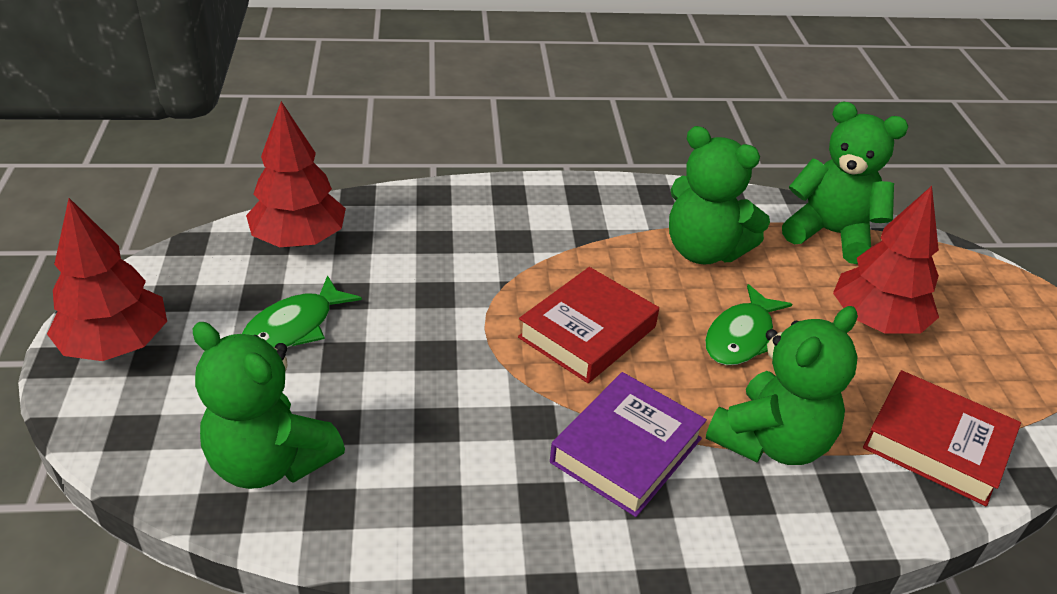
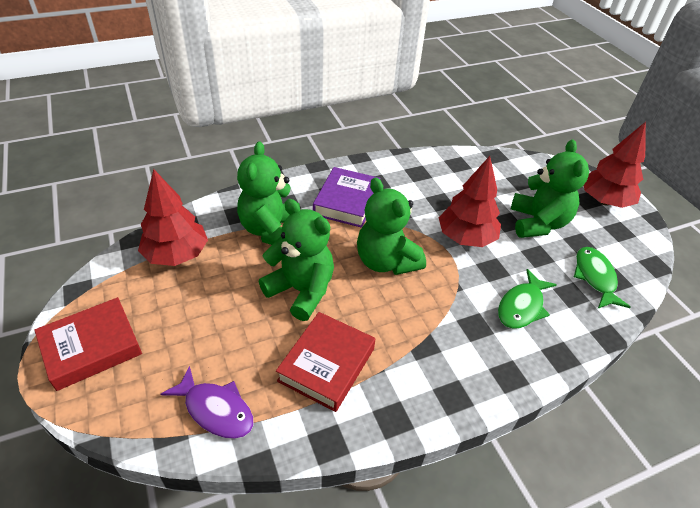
purple fish: 0 -> 1

